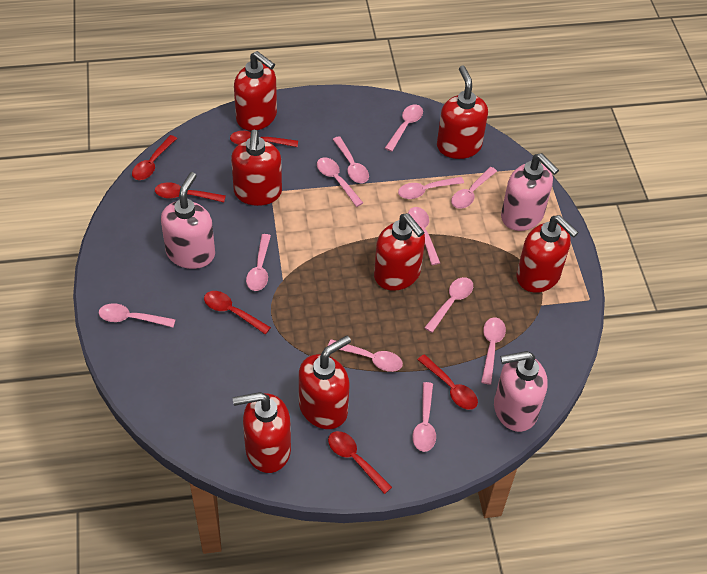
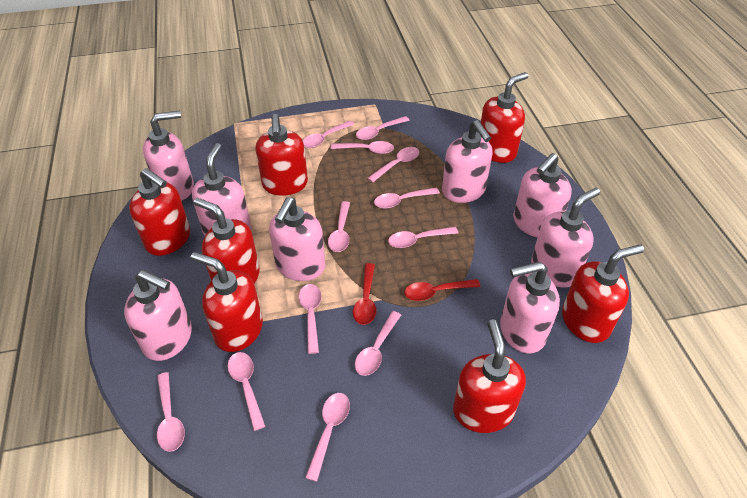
pink soap dispenser: 3 -> 8
red spoon: 6 -> 2

